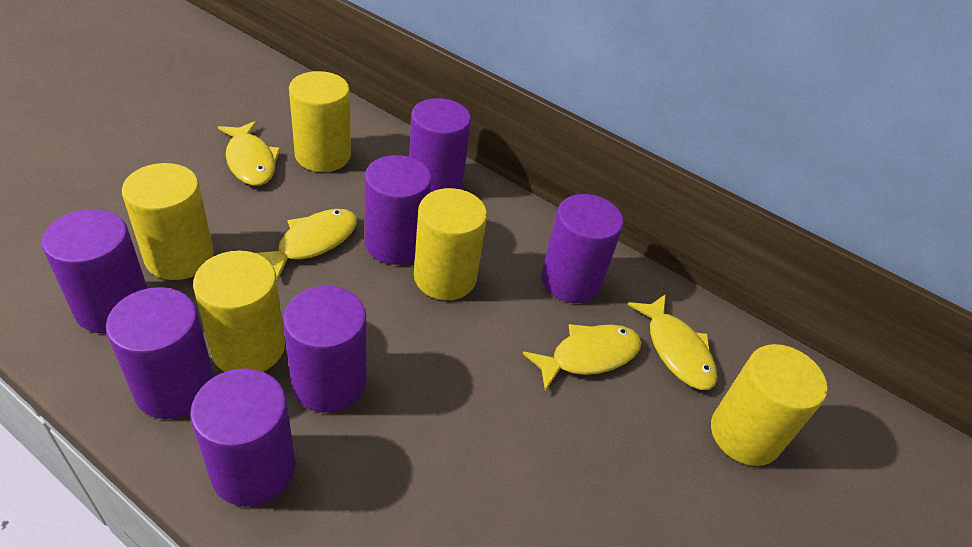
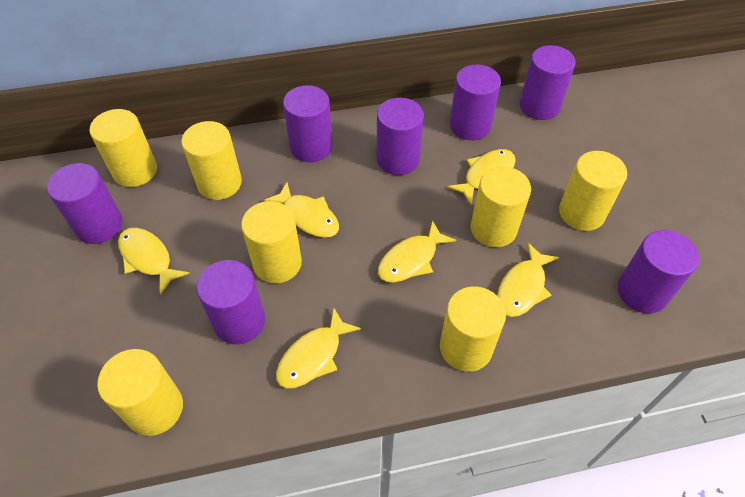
yellow cylinder: 5 -> 7
yellow fish: 4 -> 6

